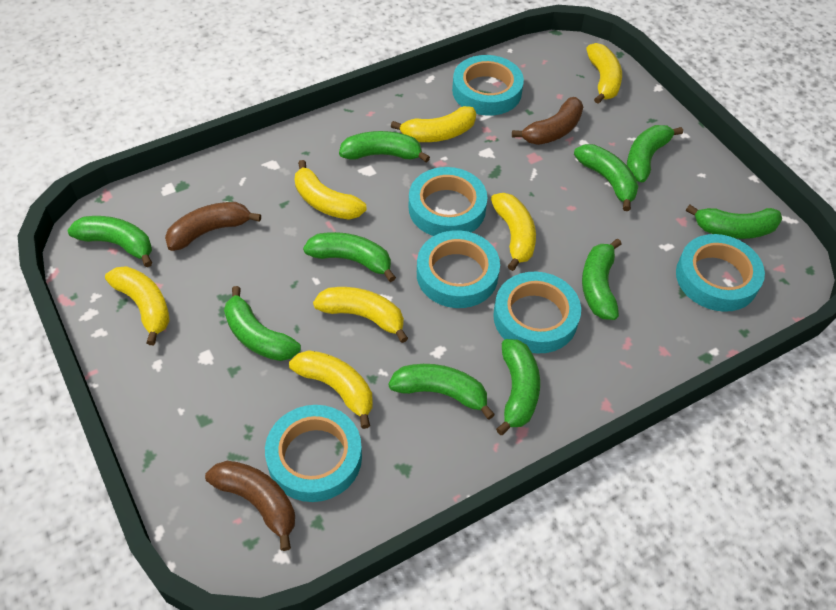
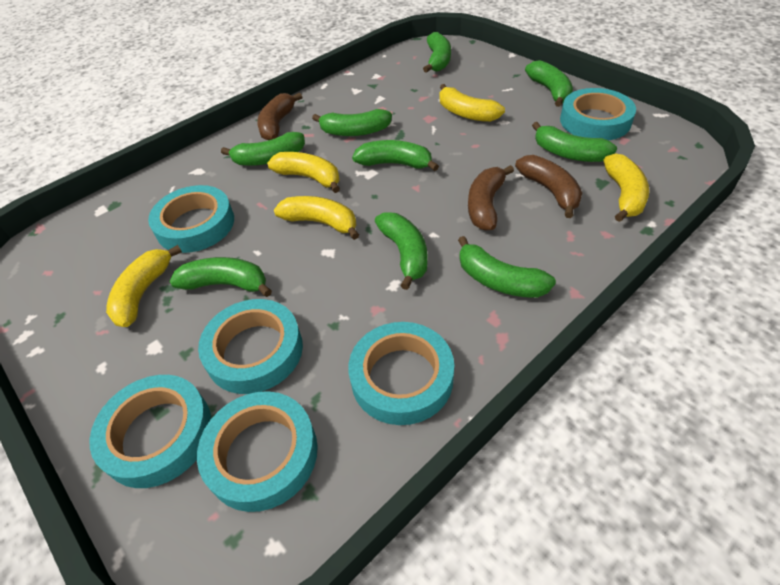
green banana: 10 -> 9
yellow banana: 7 -> 5

